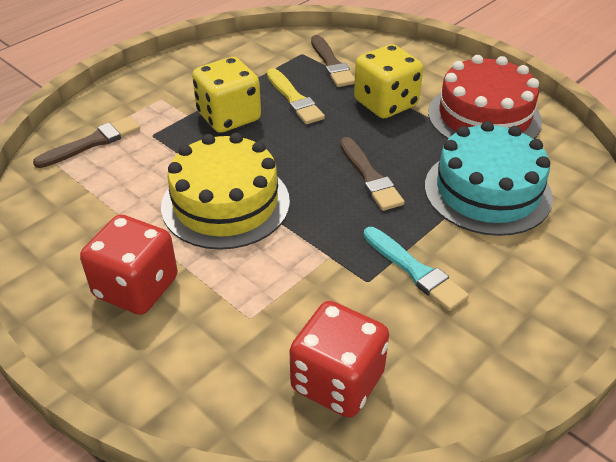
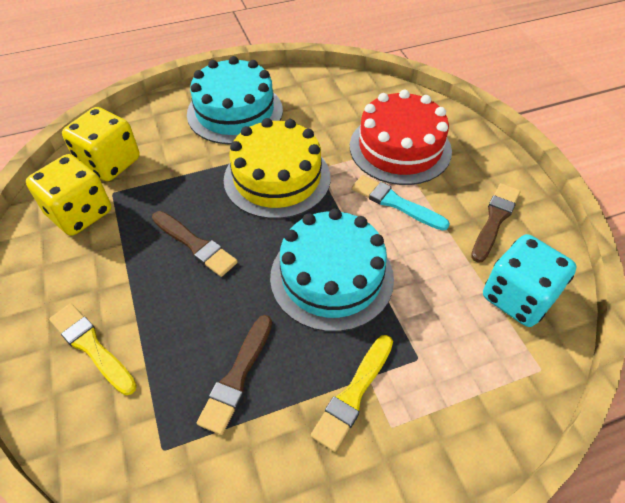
red dice: 2 -> 0
turquoise cake: 1 -> 2
turquoise dice: 0 -> 1
yellow brush: 1 -> 2

